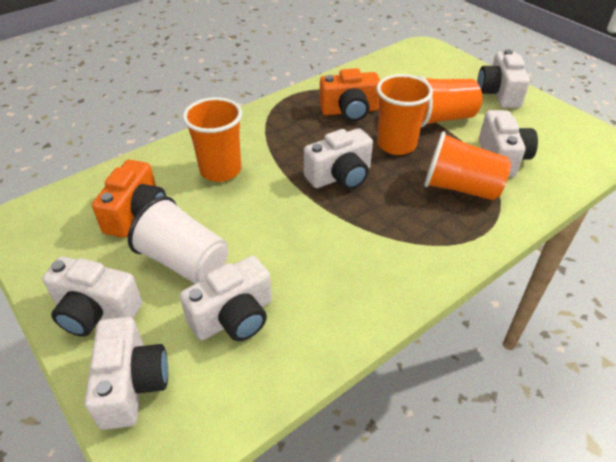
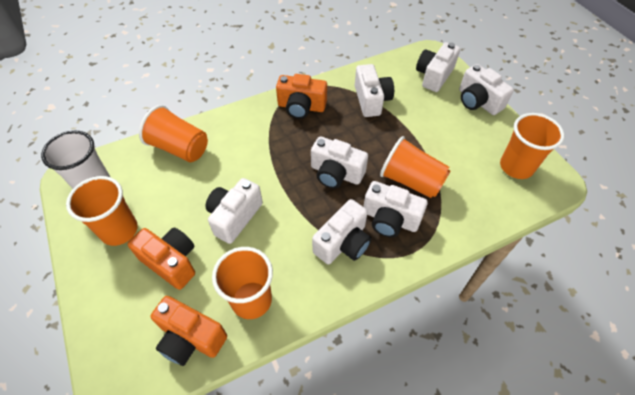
orange camera: 2 -> 3
orange cup: 4 -> 5
white camera: 6 -> 7

